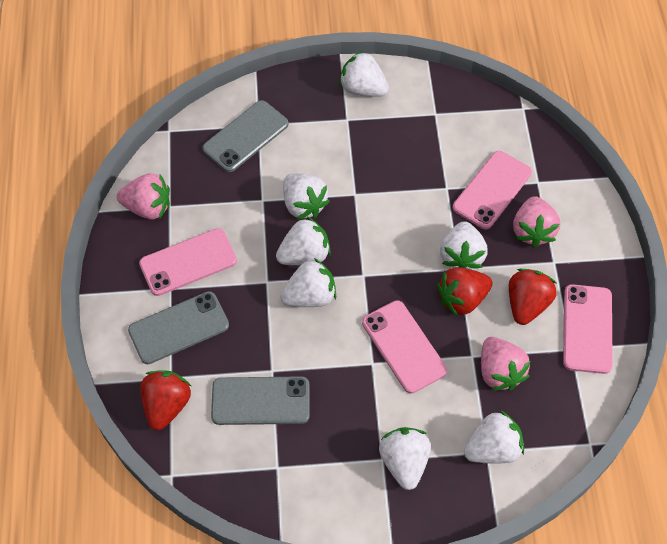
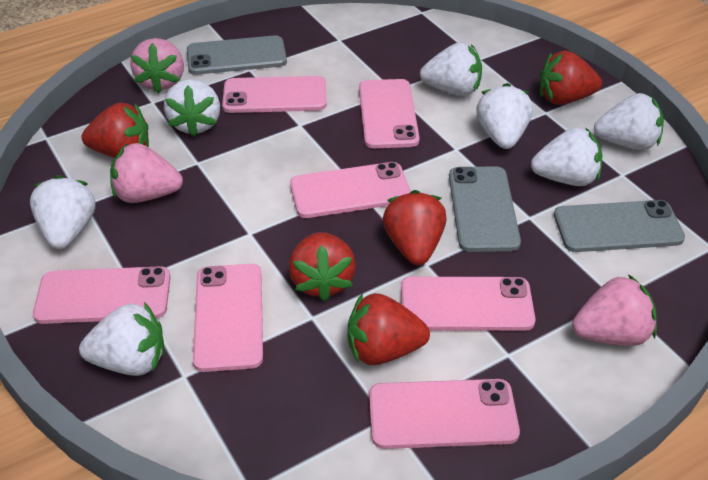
pink phone: 4 -> 7
red strawberry: 3 -> 5

